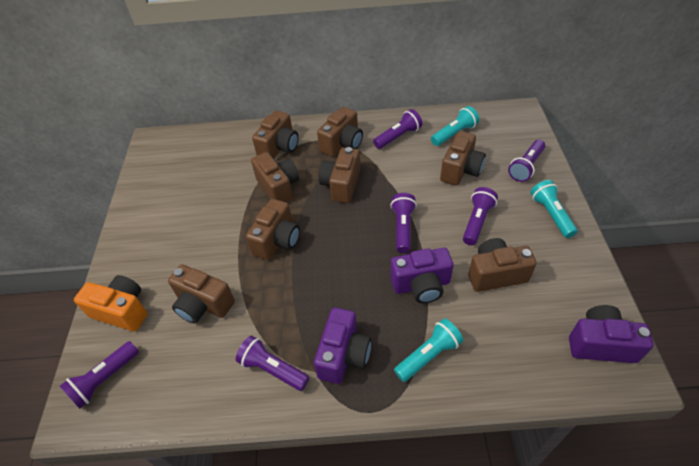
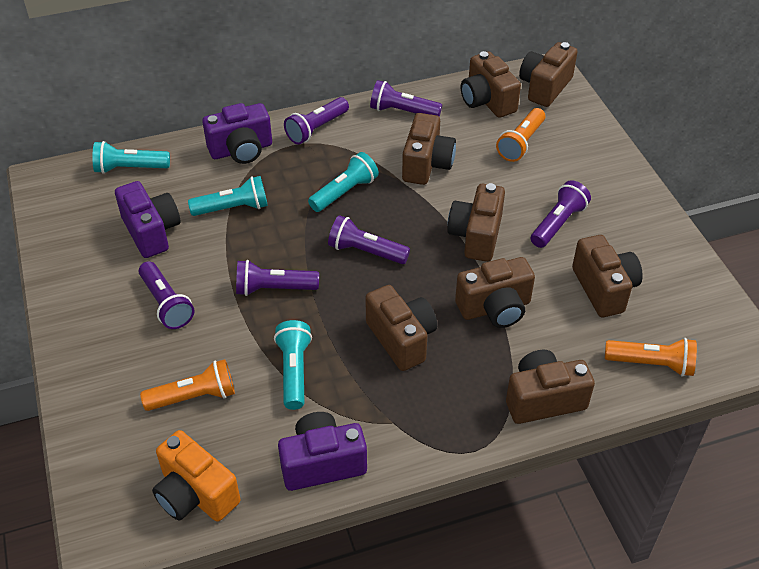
orange flashlight: 0 -> 3
turquoise flashlight: 3 -> 4

